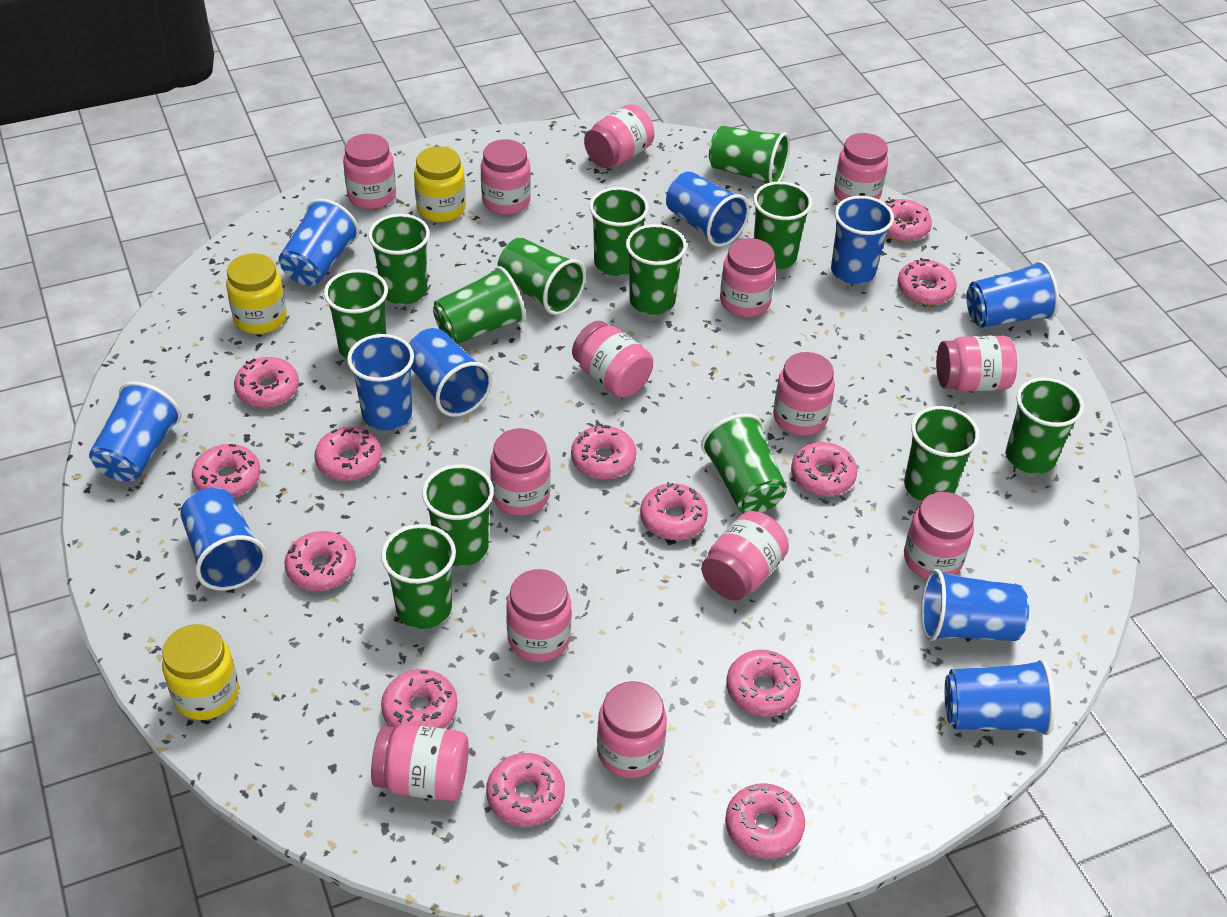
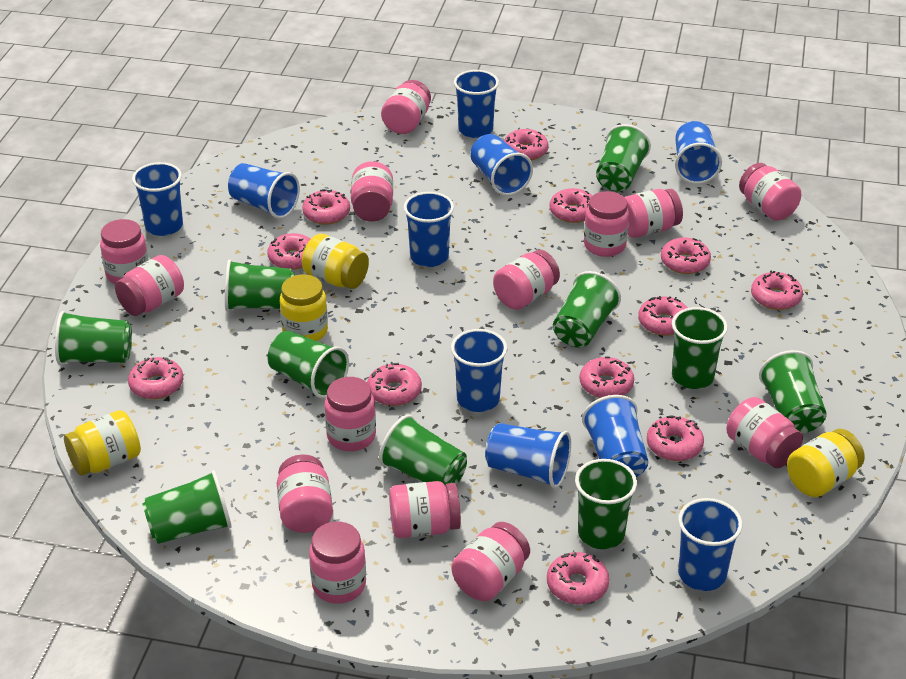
green cup: 13 -> 10
pink donut: 13 -> 12
yellow jar: 3 -> 4

